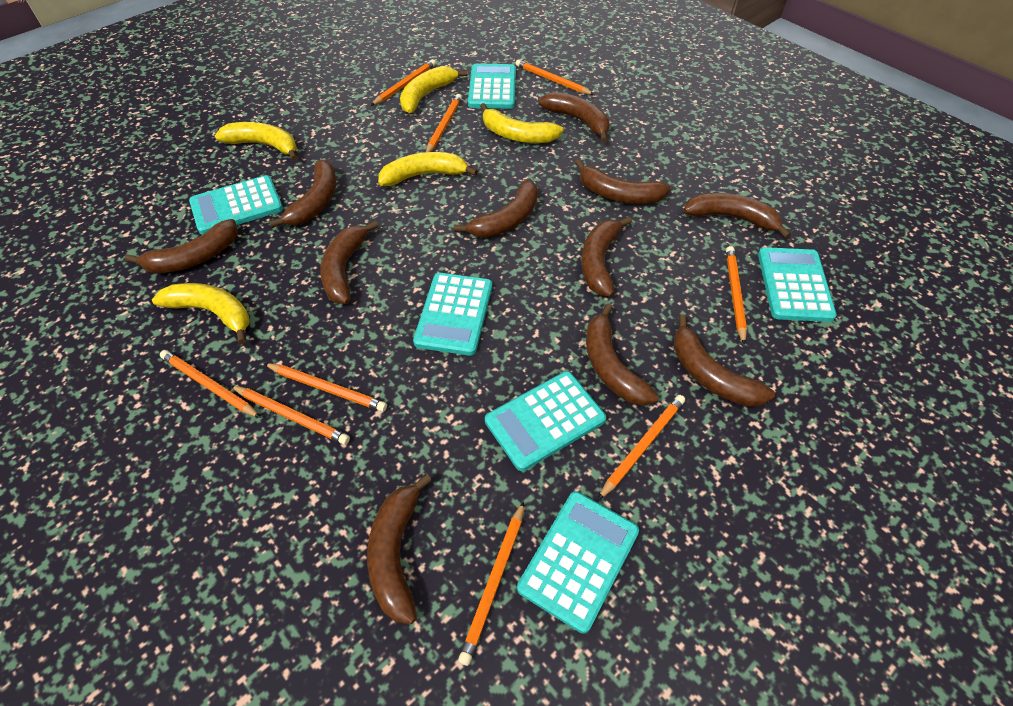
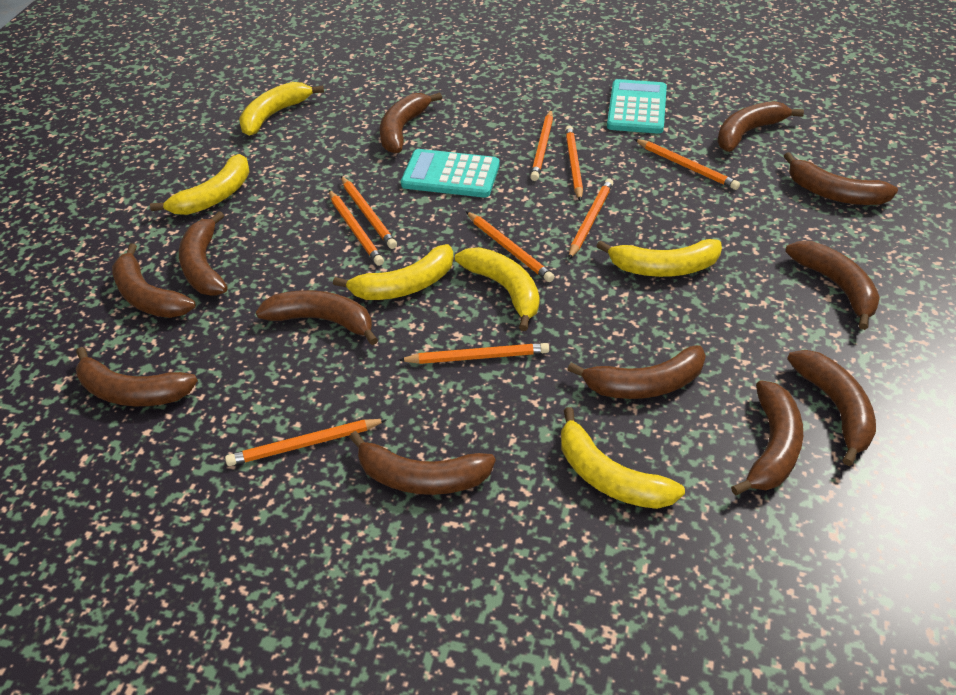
brown banana: 11 -> 12
turquoise calculator: 6 -> 2
yellow banana: 5 -> 6

